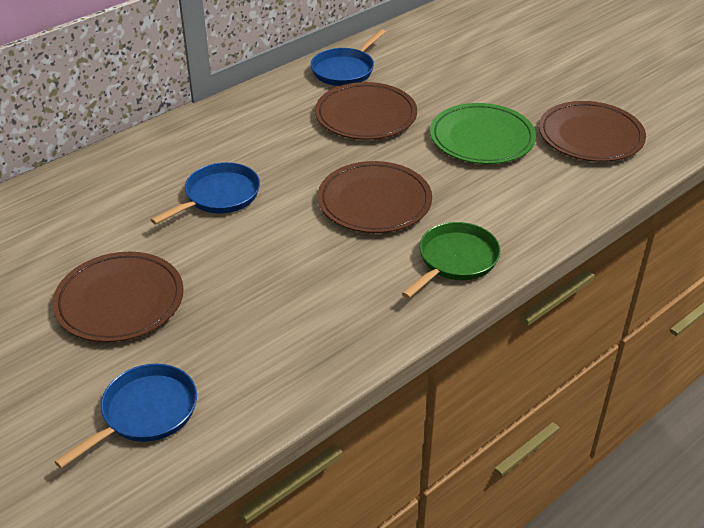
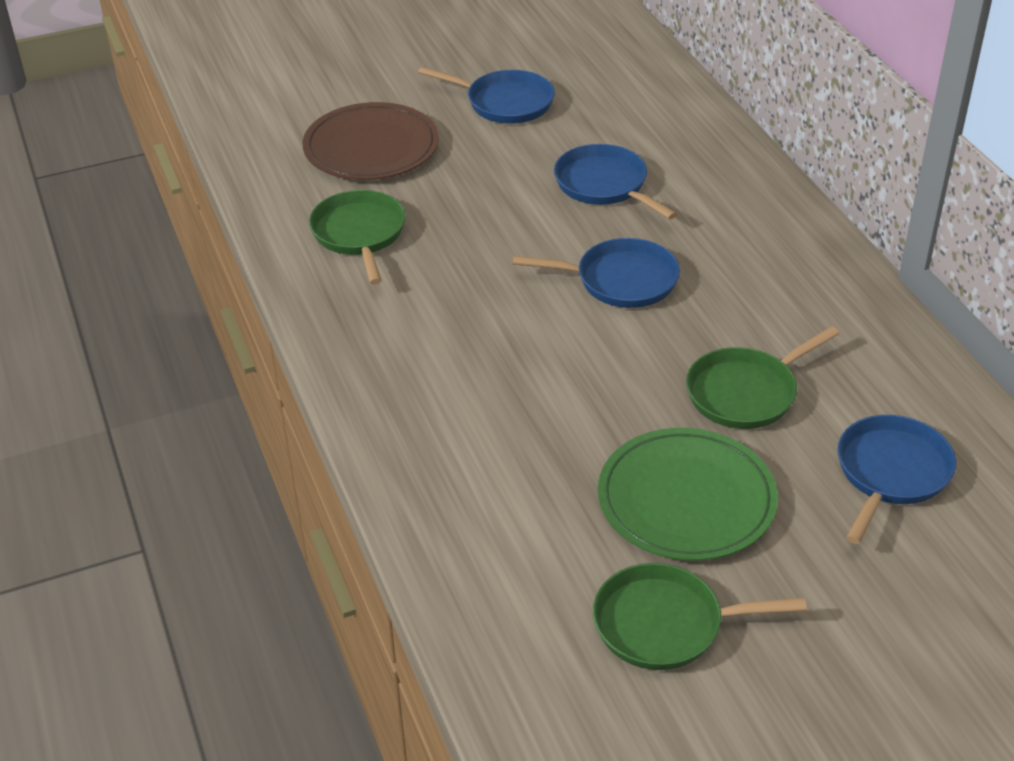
blue pan: 3 -> 4
brown plate: 4 -> 1
green pan: 1 -> 3

